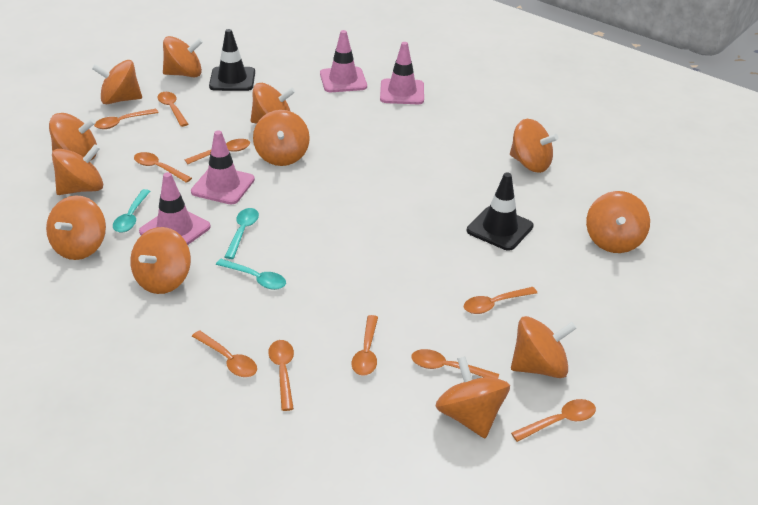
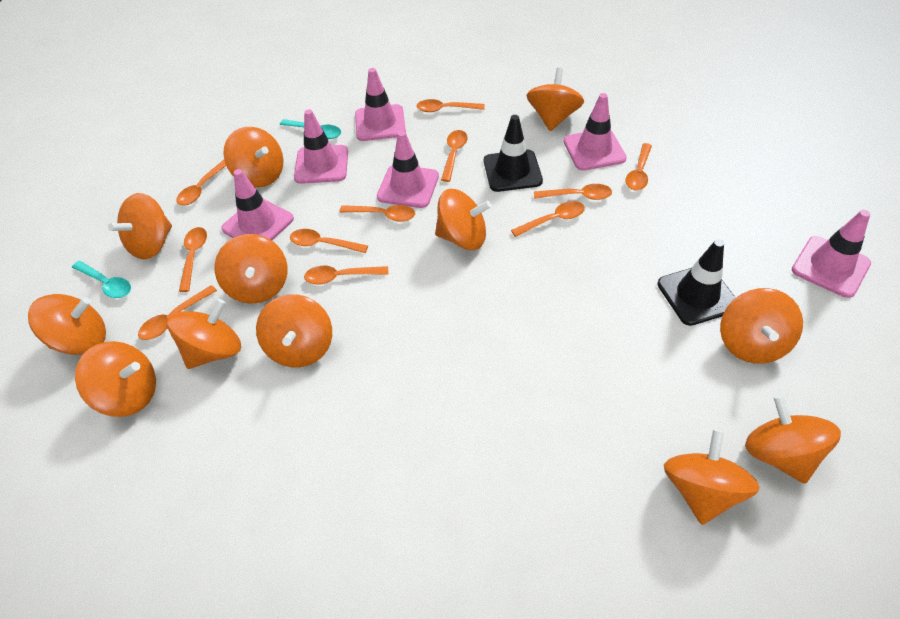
orange spoon: 10 -> 11
pink traffic cone: 4 -> 6
turquoise spoon: 3 -> 2

